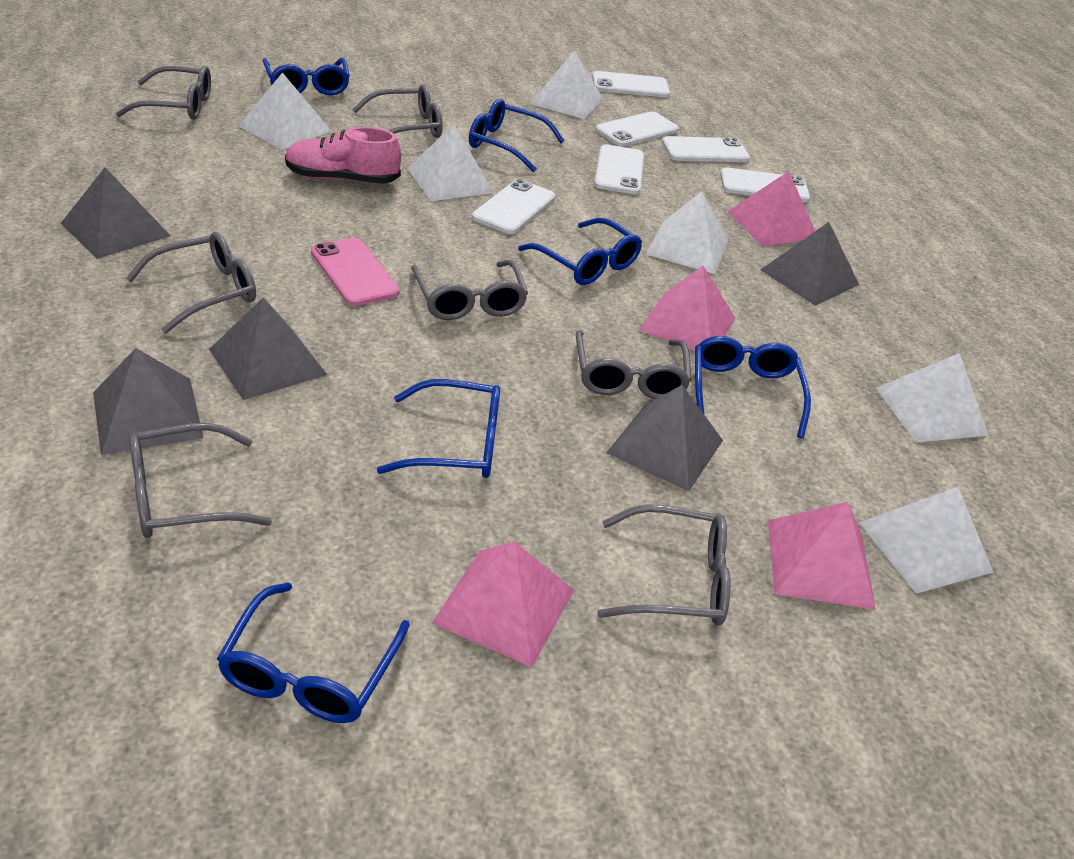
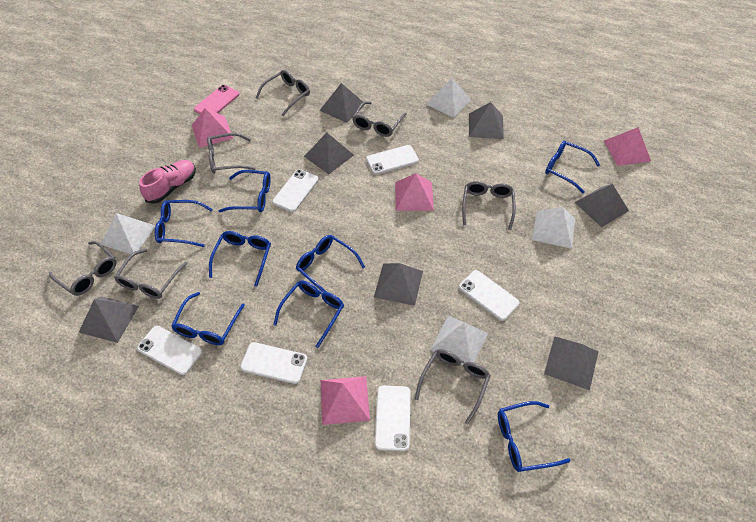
blue glasses: 6 -> 8
grey pyramid: 5 -> 7
white pyramid: 6 -> 4

